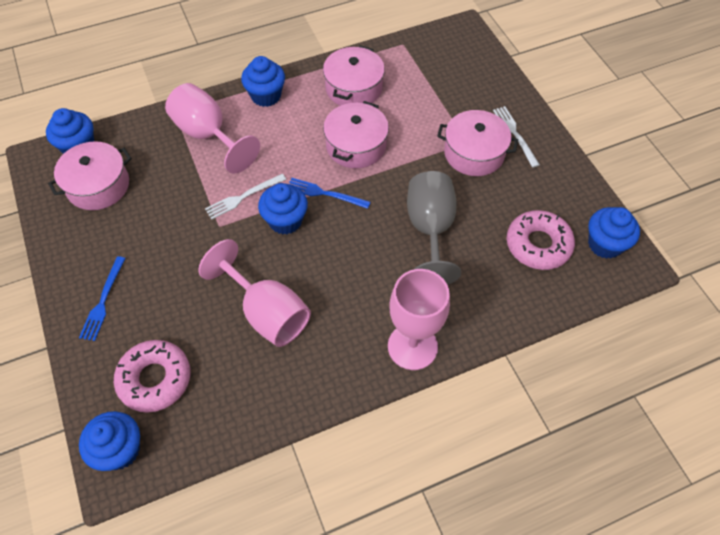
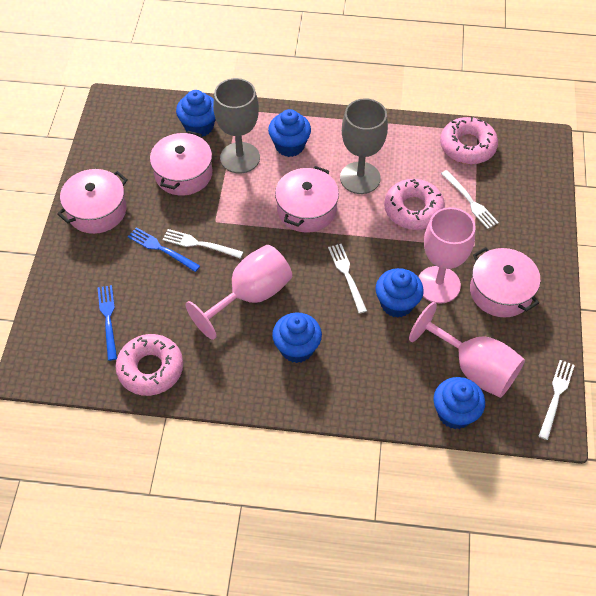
grey goblet: 1 -> 2
pink donut: 2 -> 3
white fork: 2 -> 4

